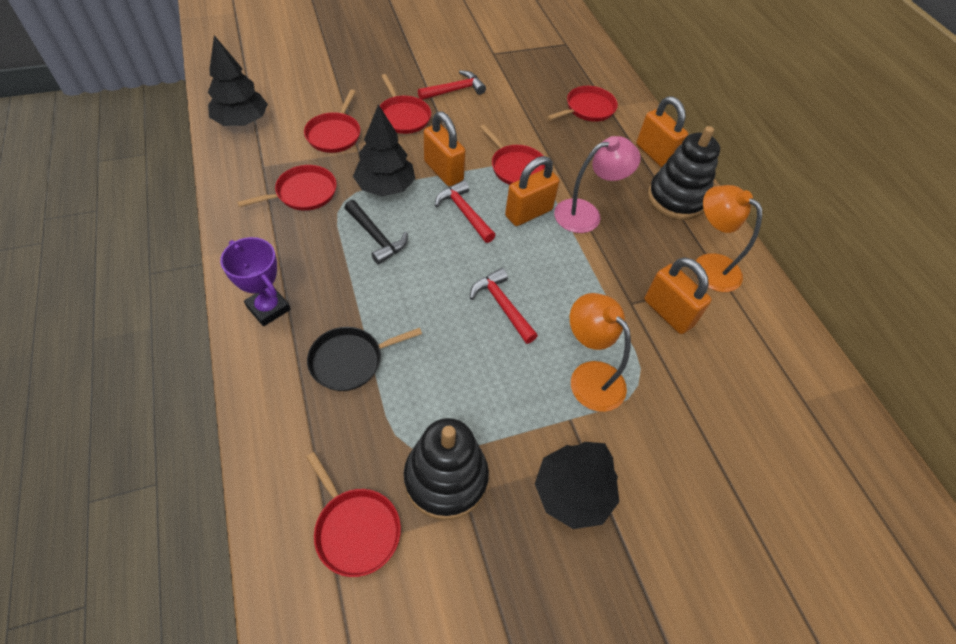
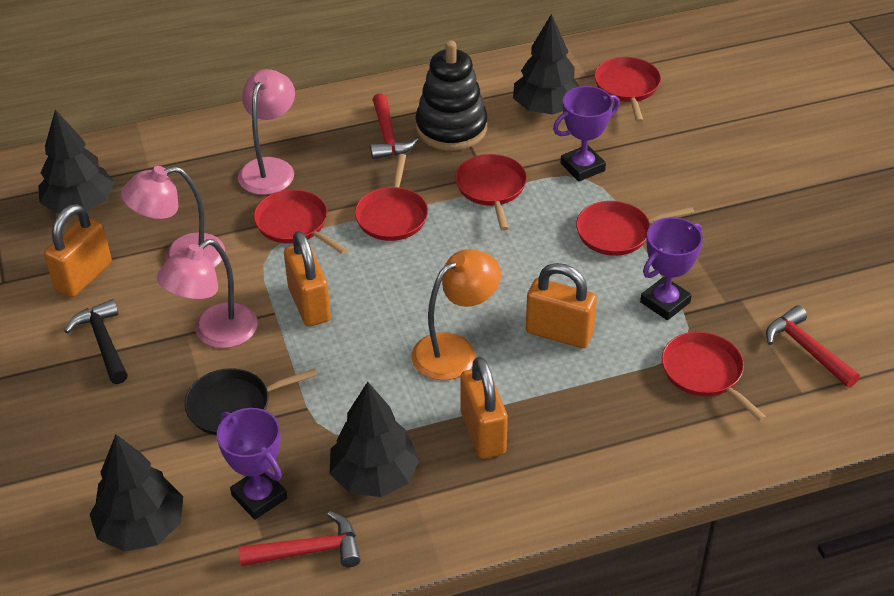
black stacking toy: 2 -> 1
black tree: 3 -> 4
orange lamp: 2 -> 1
pink lamp: 1 -> 3
purple trophy: 1 -> 3

